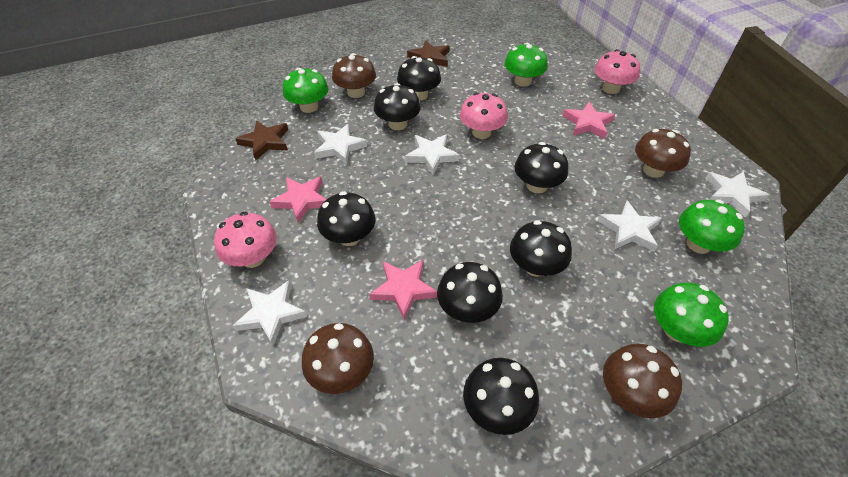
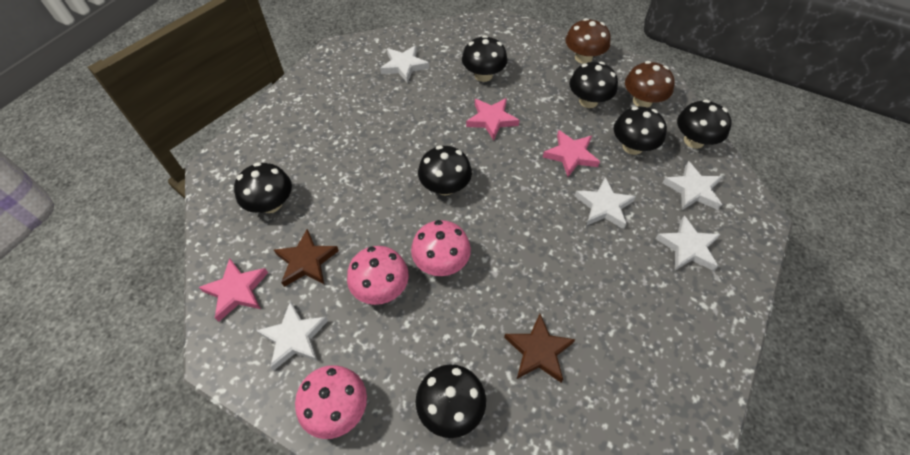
brown mushroom: 4 -> 2
green mushroom: 4 -> 0

